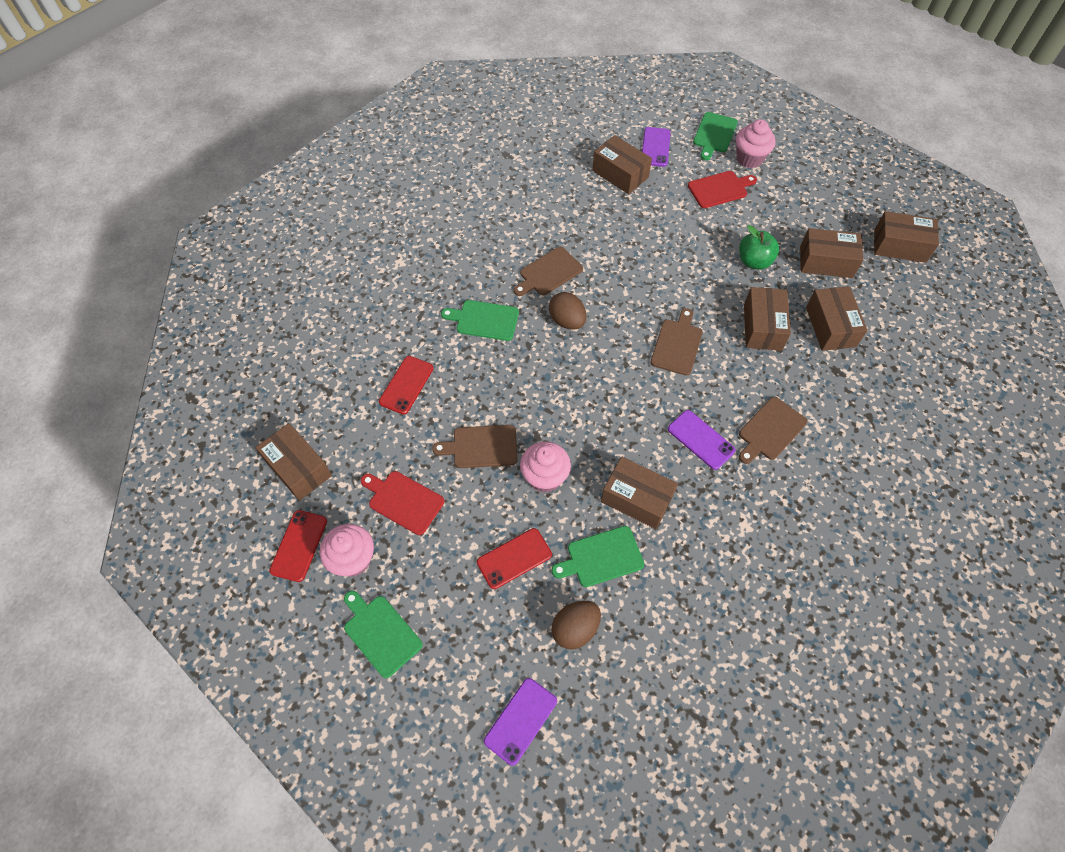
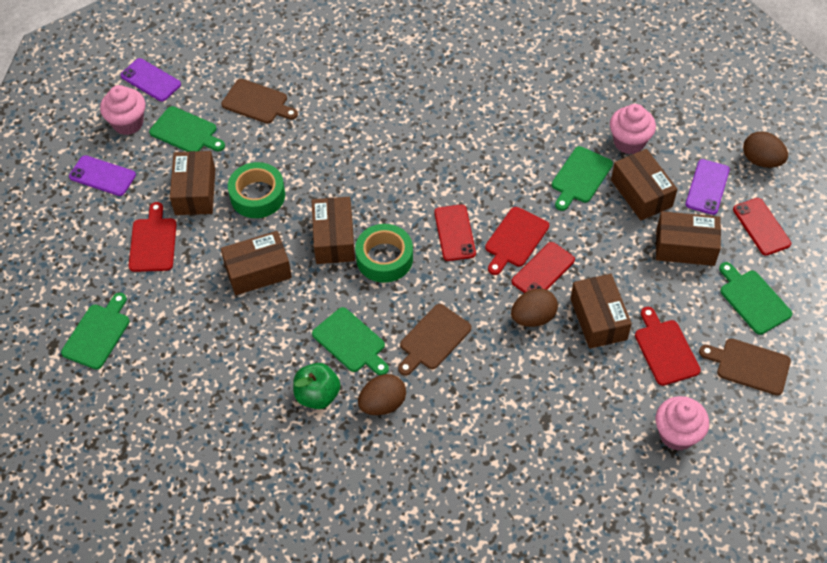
brown box: 7 -> 6
brown cutting board: 4 -> 3
brown egg: 2 -> 3
green cutting board: 4 -> 5
green tape: 0 -> 2
red cutting board: 2 -> 3

